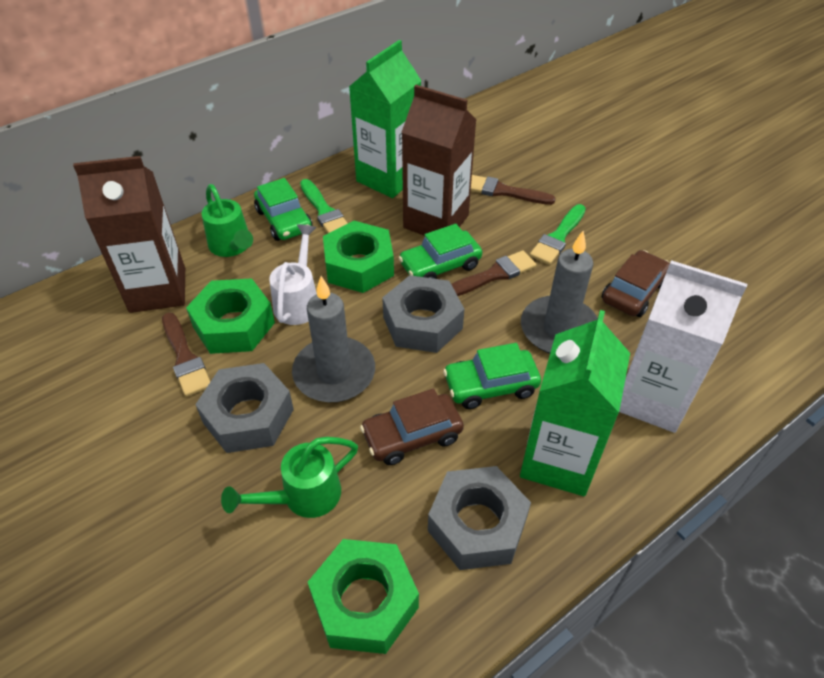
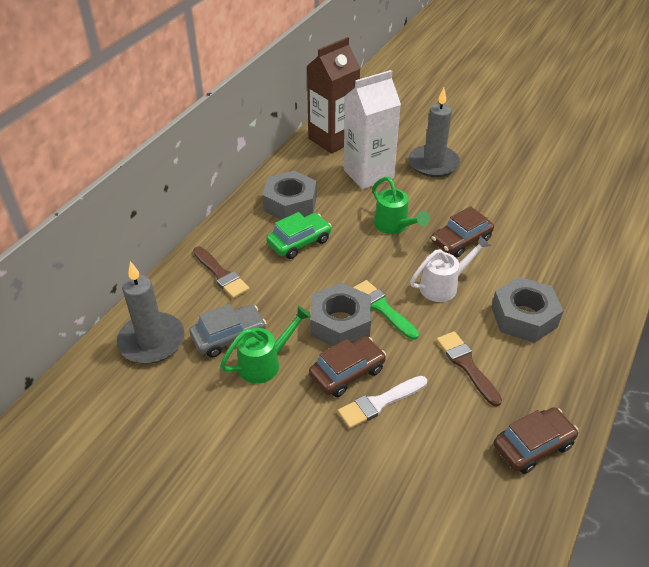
brown brush: 3 -> 2
brown car: 2 -> 3
brown carton: 2 -> 1
green brush: 2 -> 1
green car: 3 -> 1
green carton: 2 -> 0
green nut: 3 -> 0
grey car: 0 -> 1
white brush: 0 -> 1

